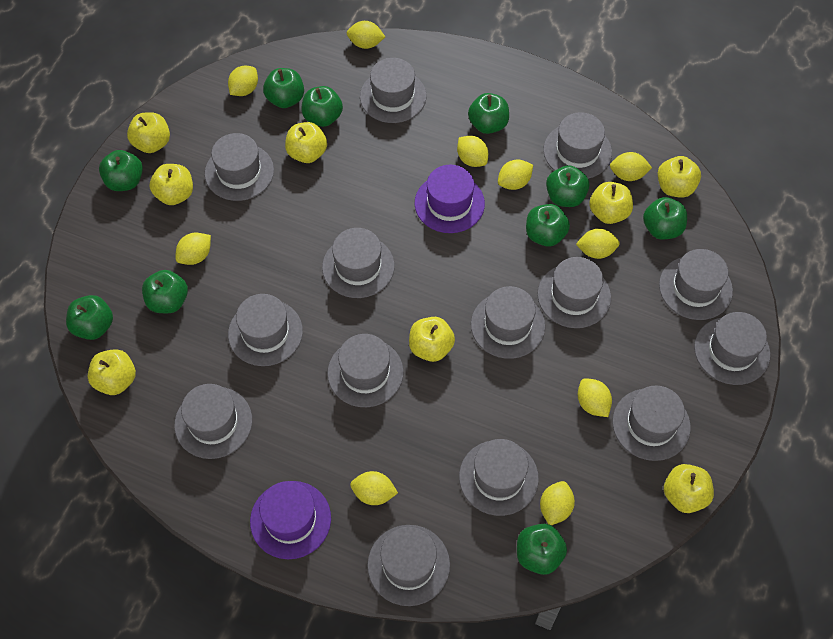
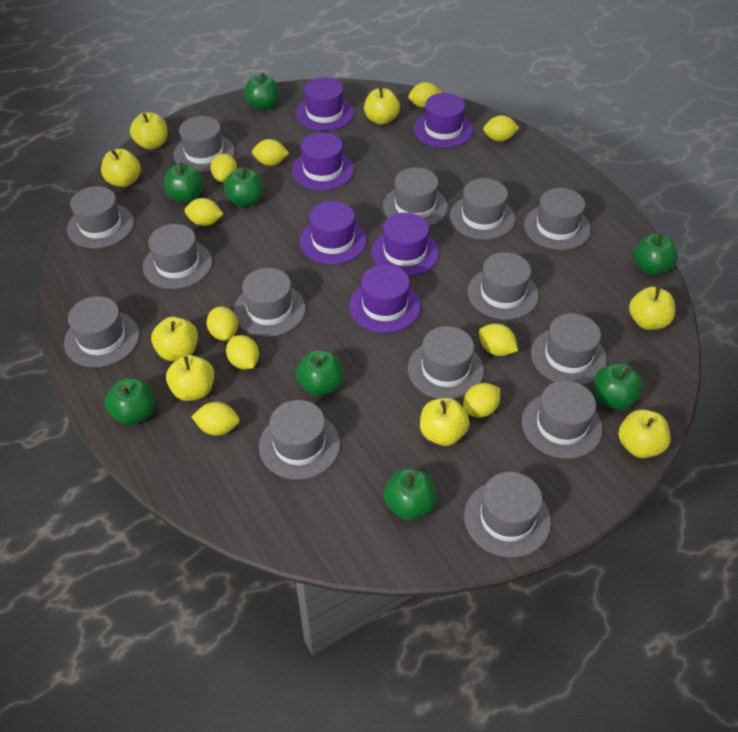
green apple: 10 -> 8
purple hat: 2 -> 6

